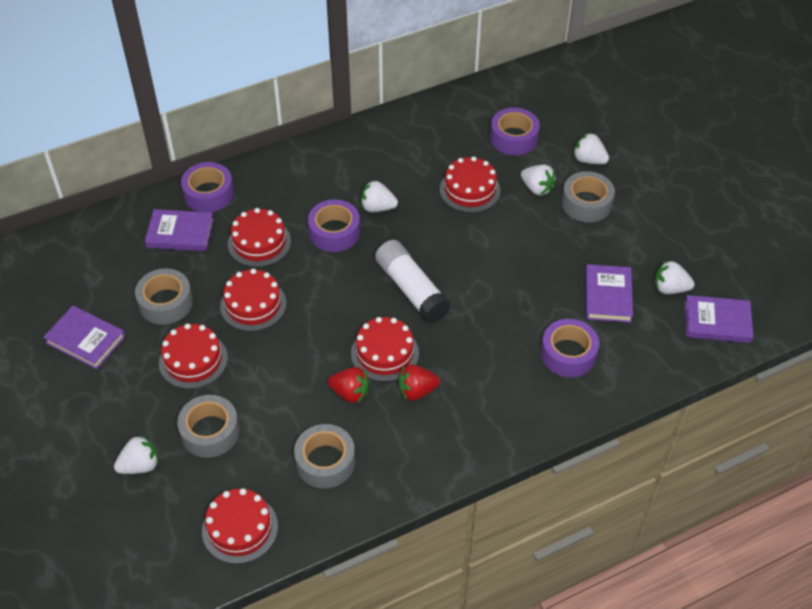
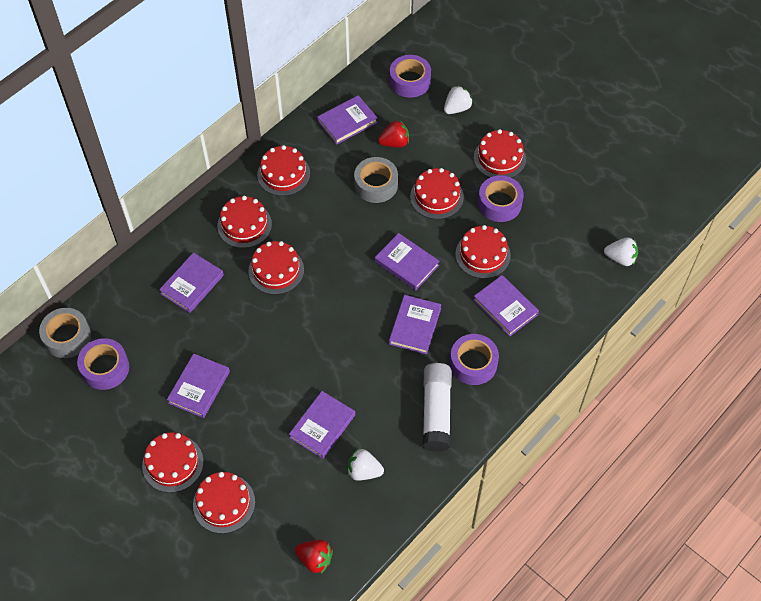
grey tape: 4 -> 2
purple book: 4 -> 7
red cake: 6 -> 8
white strawberry: 5 -> 3

